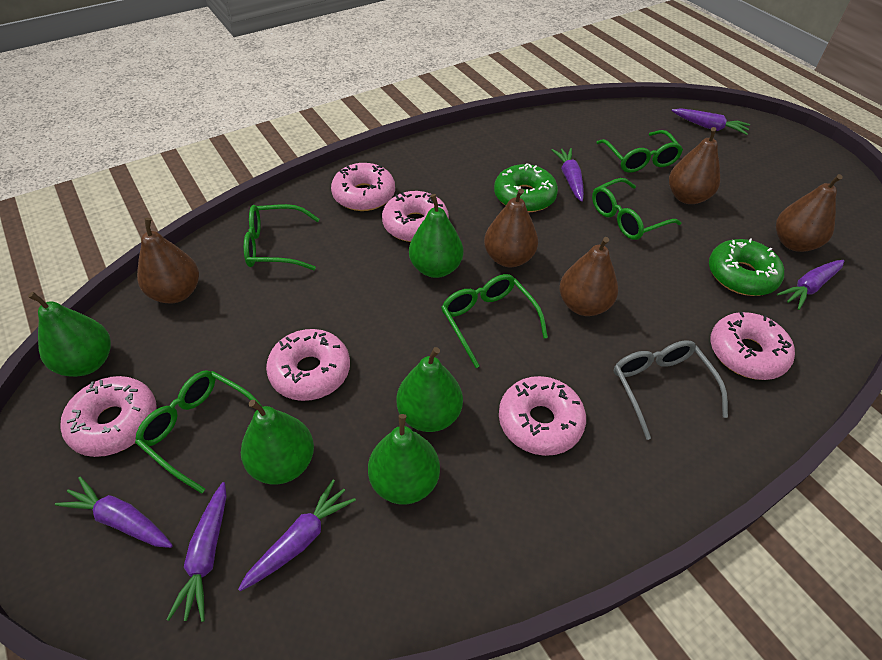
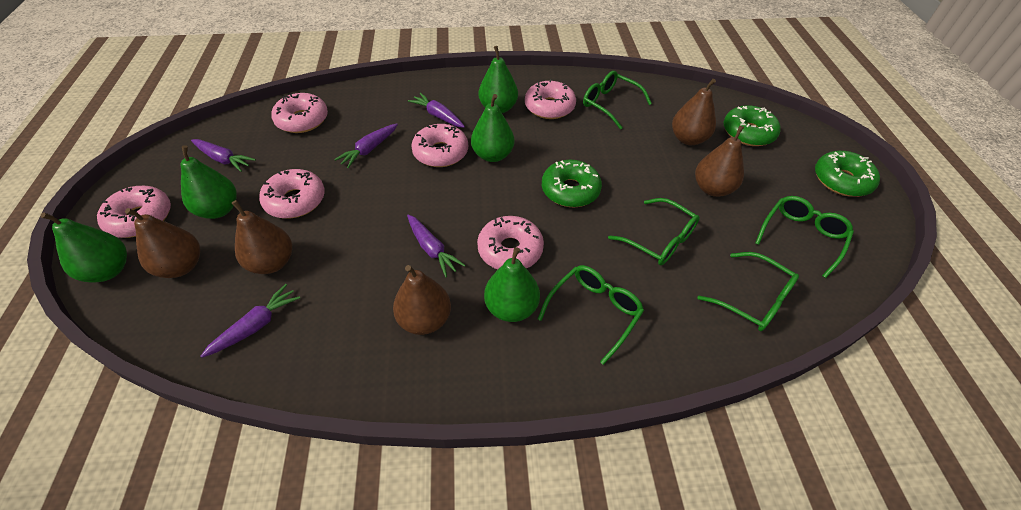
green donut: 2 -> 3
grey glasses: 1 -> 0
purple carrot: 6 -> 5

